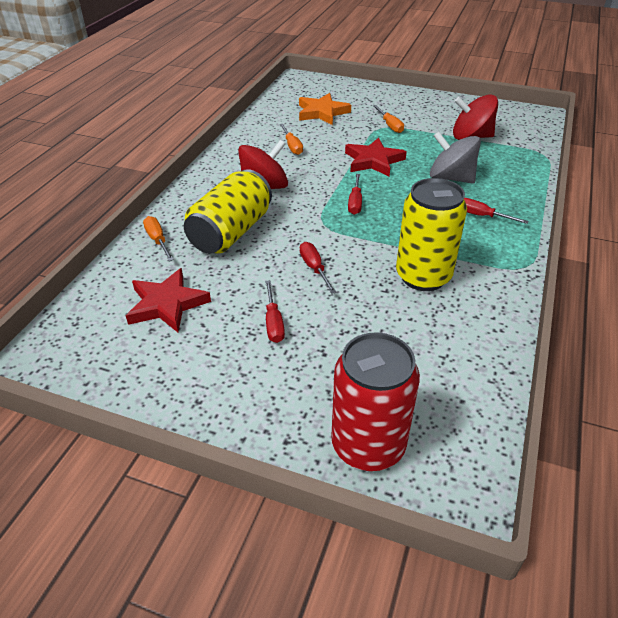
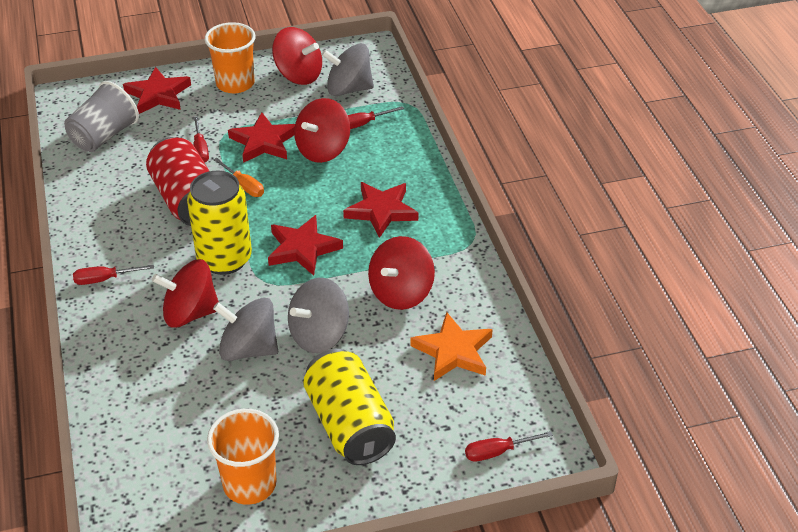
grey cup: 0 -> 1
grey spinning top: 1 -> 3
orange cup: 0 -> 2
orange screwdriver: 3 -> 1
red spinning top: 2 -> 4
red star: 2 -> 4

